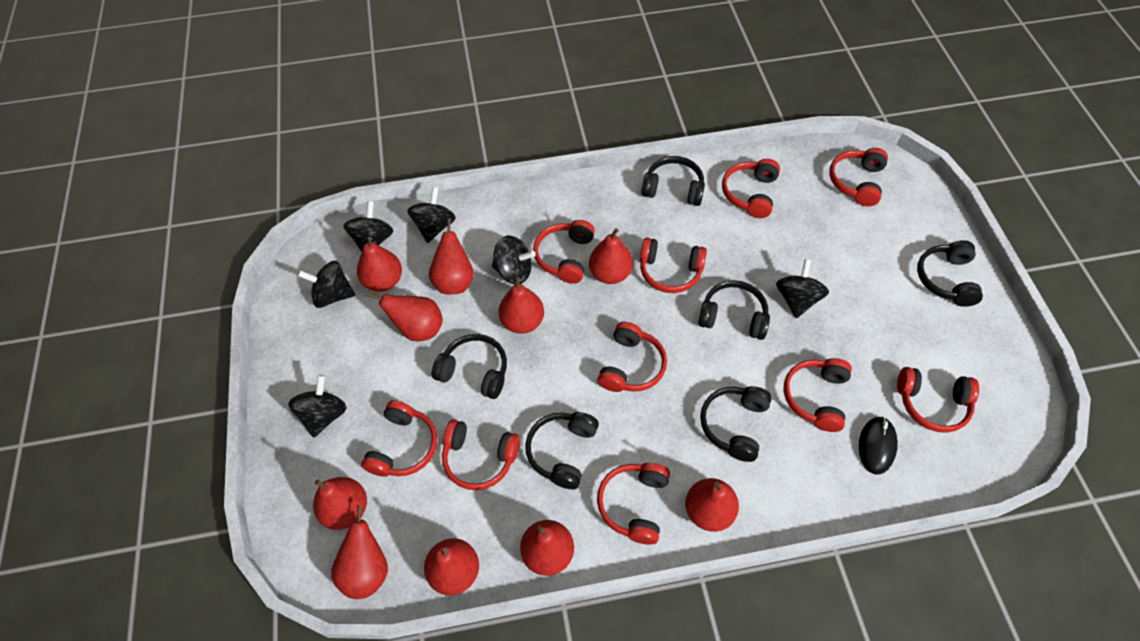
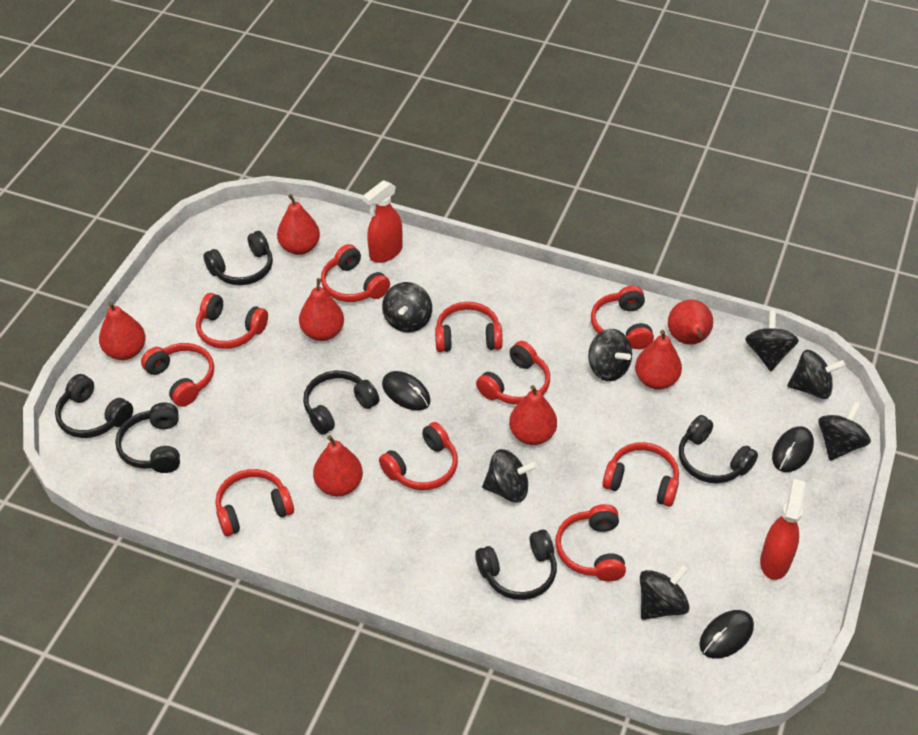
black mouse: 1 -> 3
black spinning top: 6 -> 7
red pear: 10 -> 7
red spray bottle: 0 -> 2

